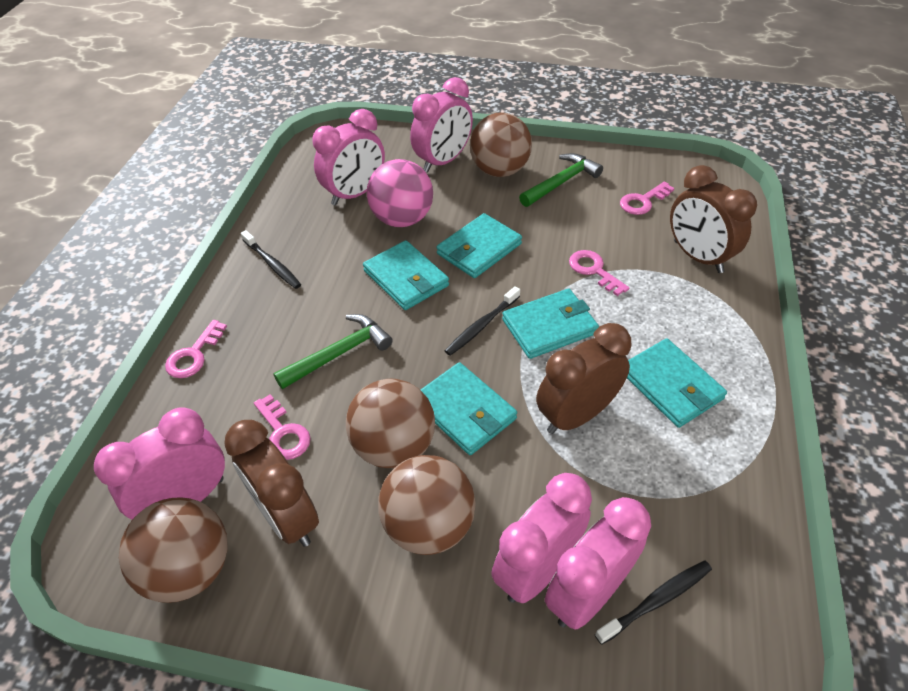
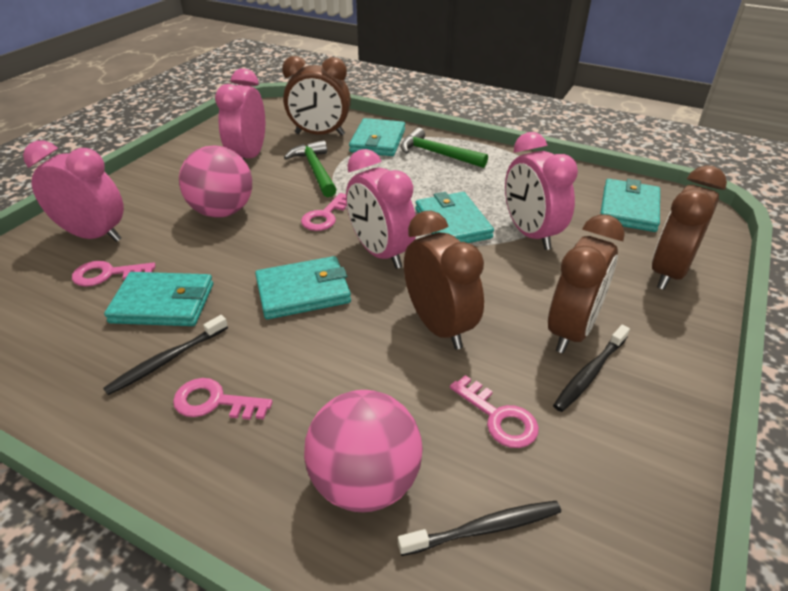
brown ball: 4 -> 0
brown clock: 3 -> 4
pink ball: 1 -> 2
pink clock: 5 -> 4

